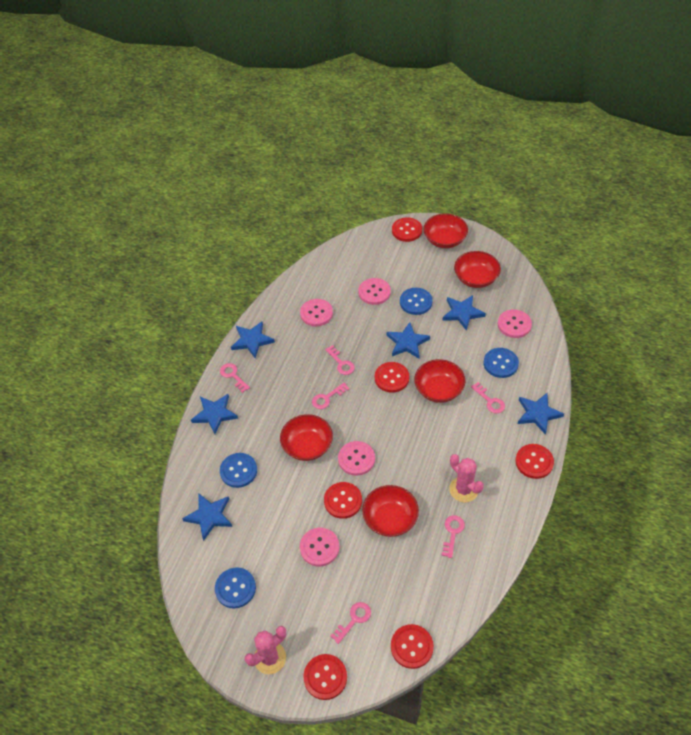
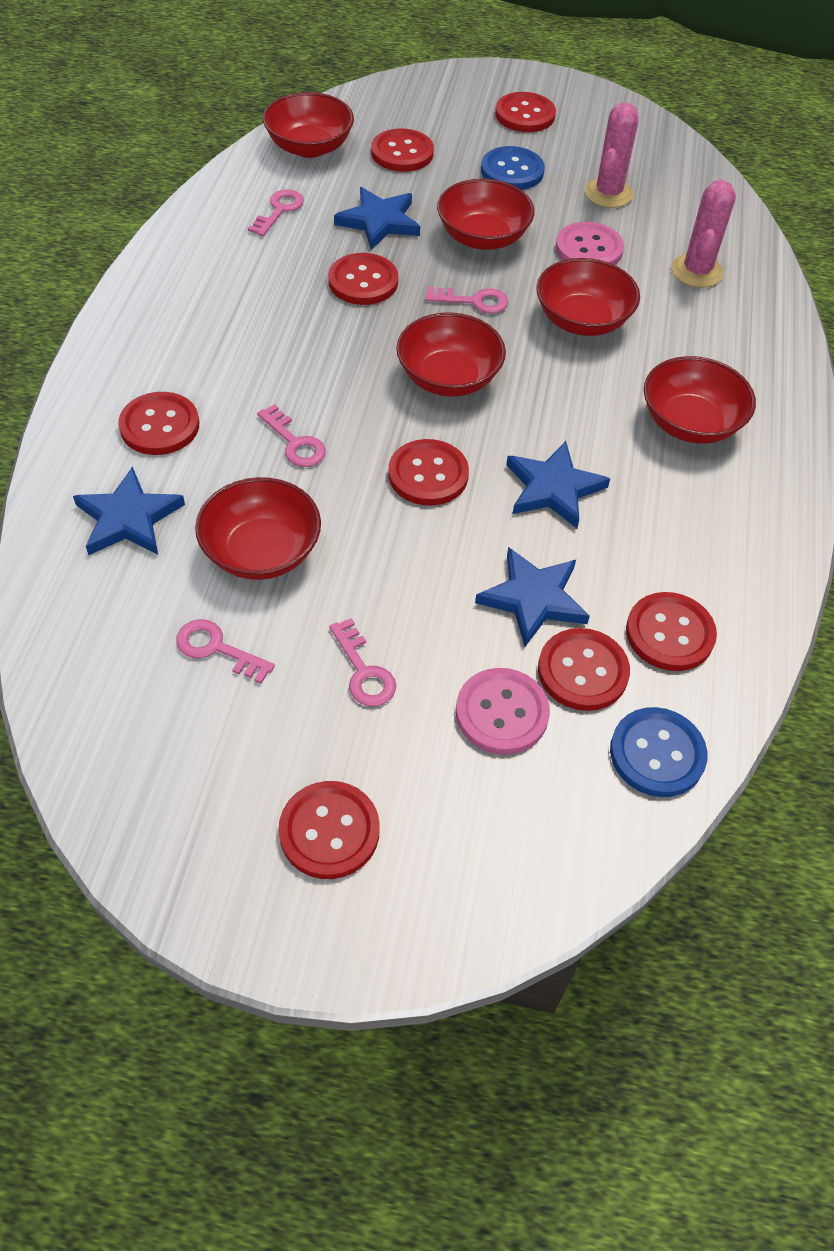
blue button: 4 -> 2
blue star: 6 -> 4
pink button: 5 -> 2
pink key: 6 -> 5
red bowl: 5 -> 6
red button: 6 -> 8

